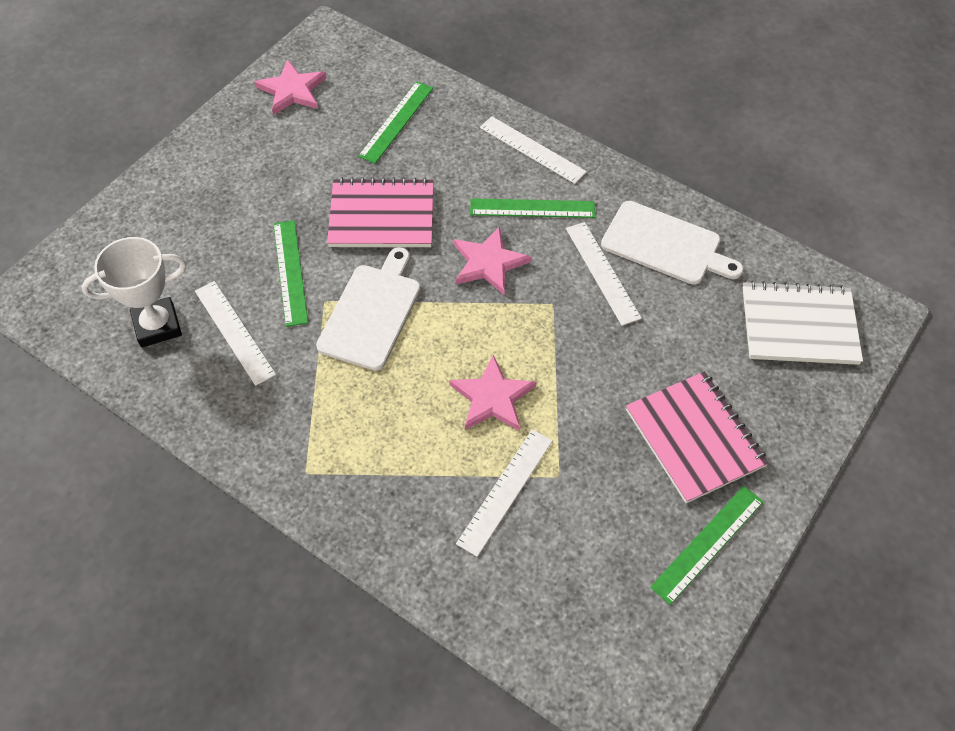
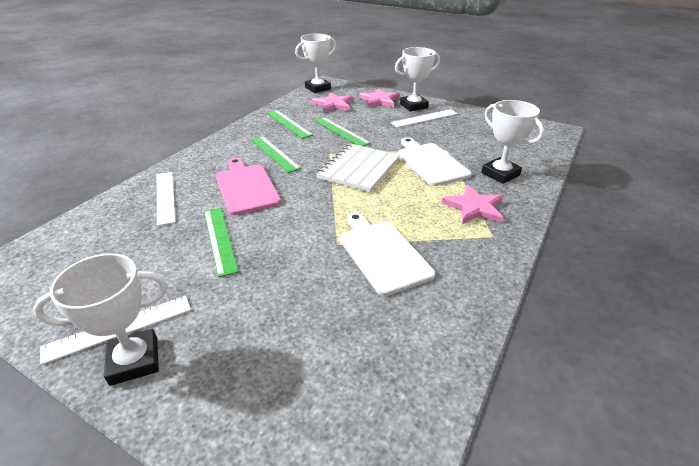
pink cutting board: 0 -> 1
pink notebook: 2 -> 0
white ruler: 4 -> 3
white trophy: 1 -> 4

